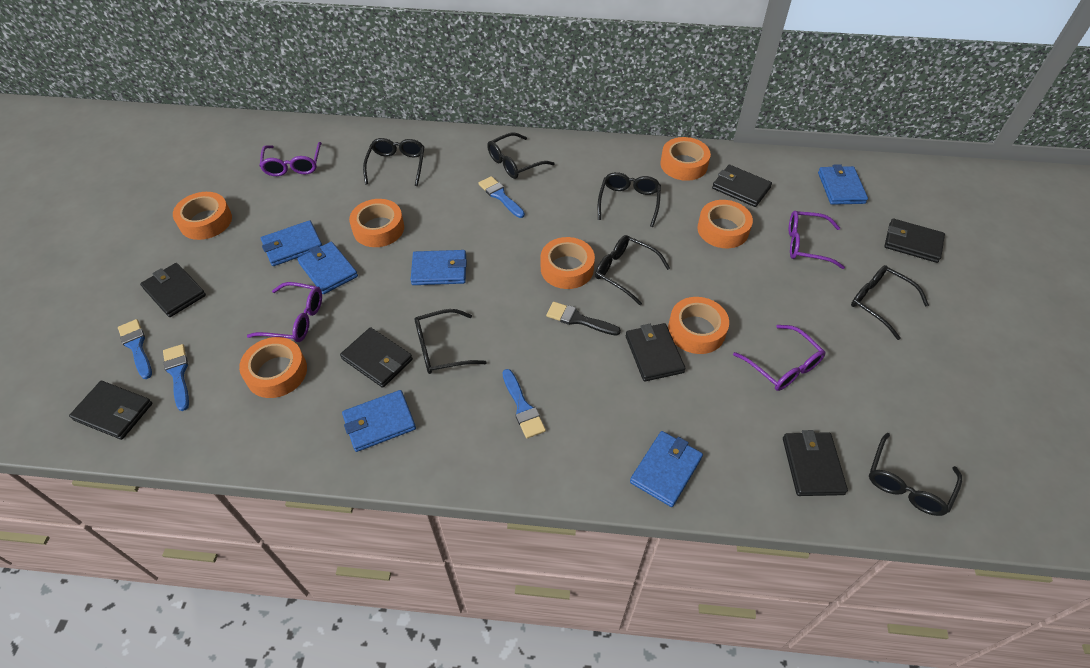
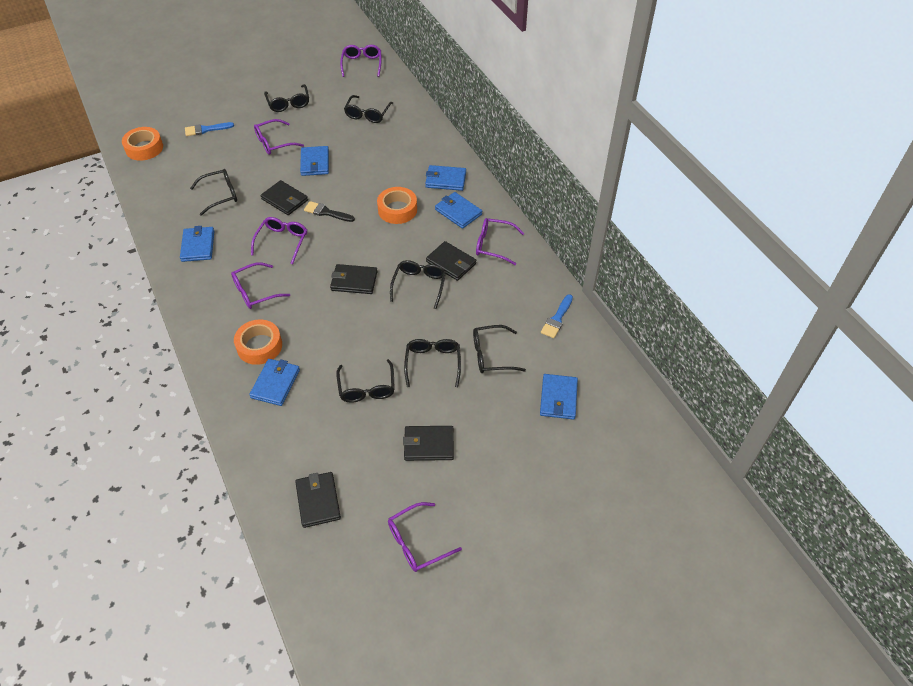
black wallet: 7 -> 5
blue brush: 4 -> 2
orange tape: 7 -> 3
purple glasses: 4 -> 6

